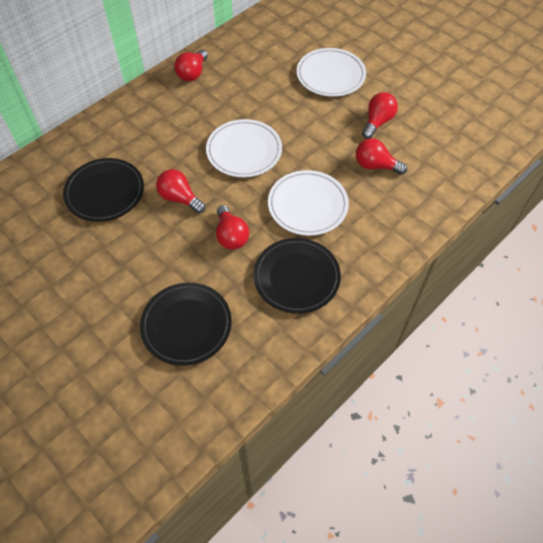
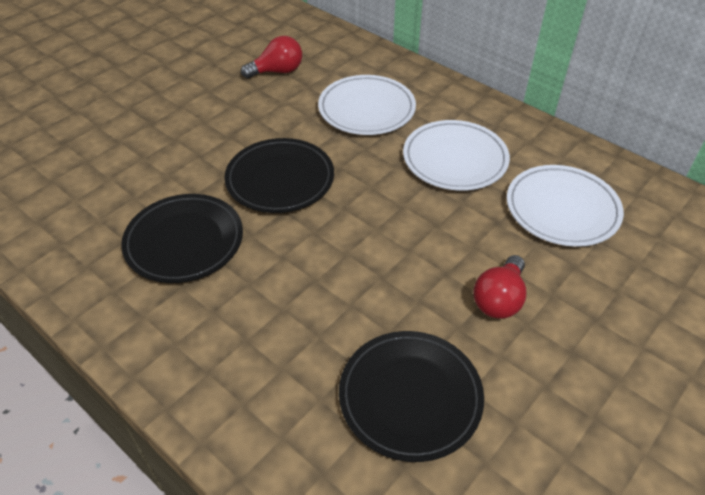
red light bulb: 5 -> 2

